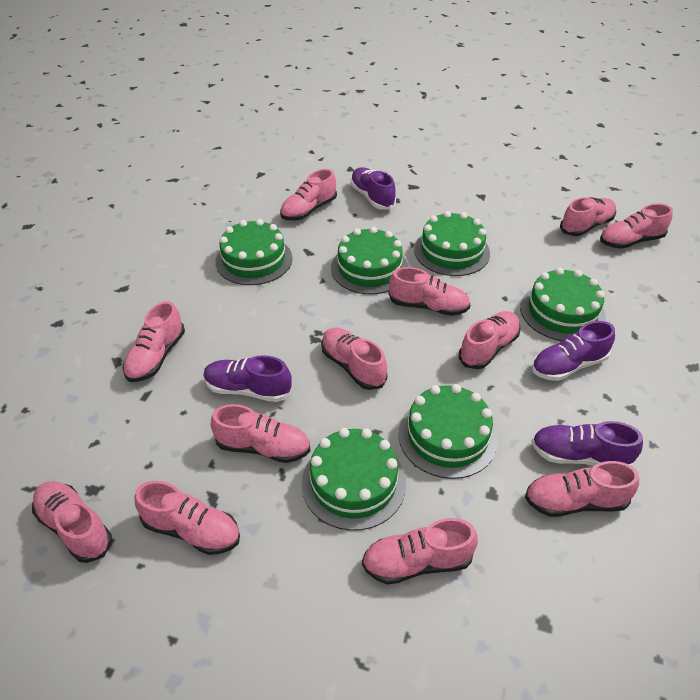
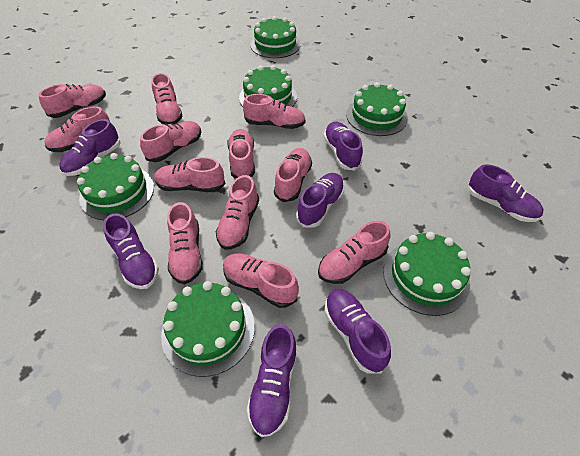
purple shoe: 4 -> 7

